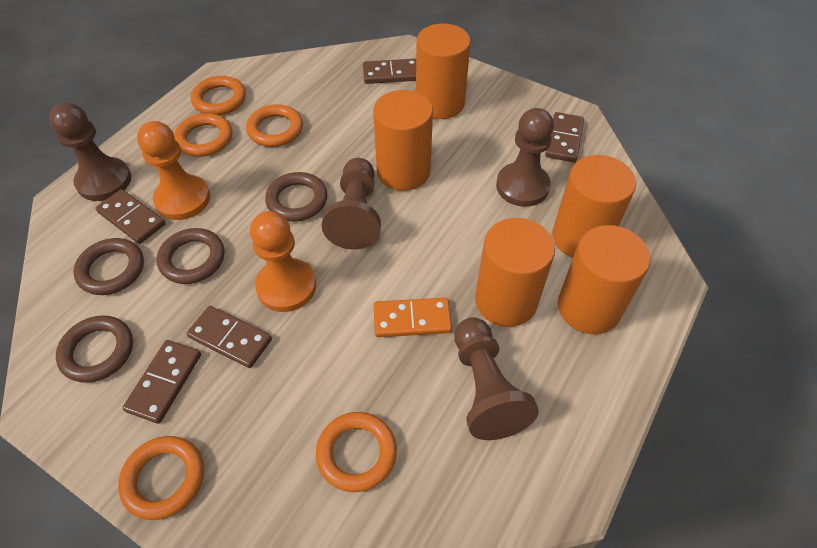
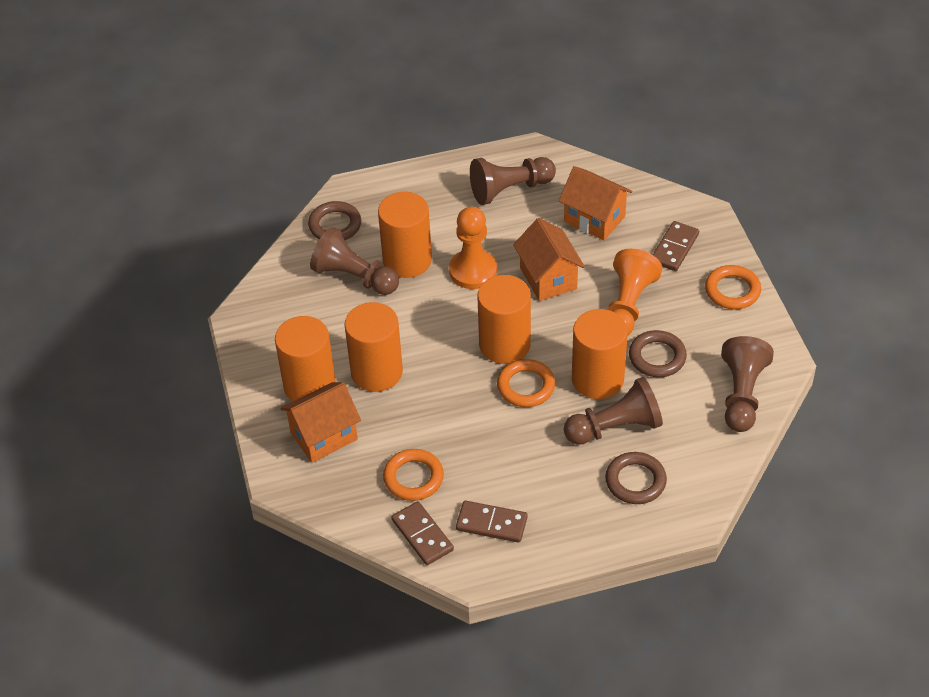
brown domino: 5 -> 3
brown ring: 4 -> 3
orange domino: 1 -> 0
orange house: 0 -> 3
orange ring: 5 -> 3

